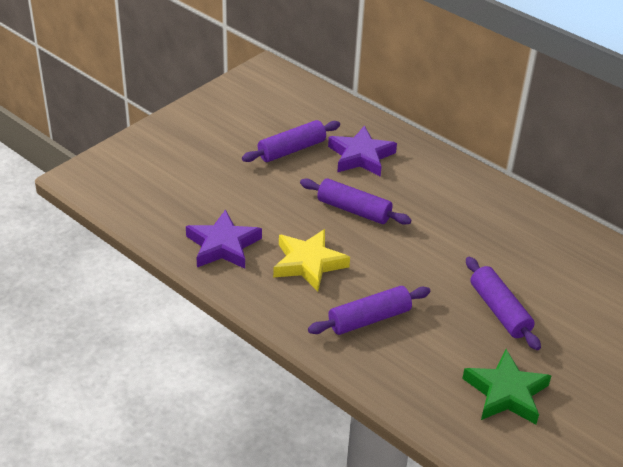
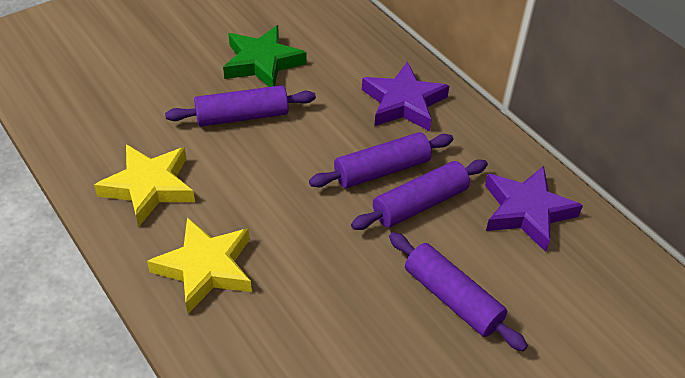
yellow star: 1 -> 2

